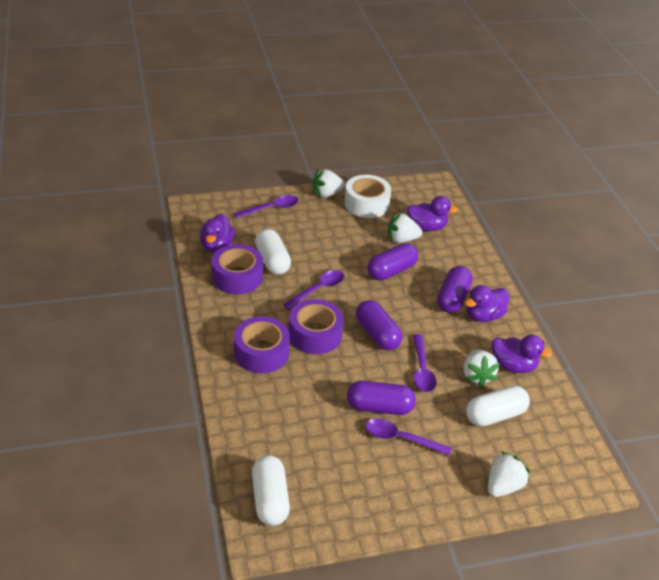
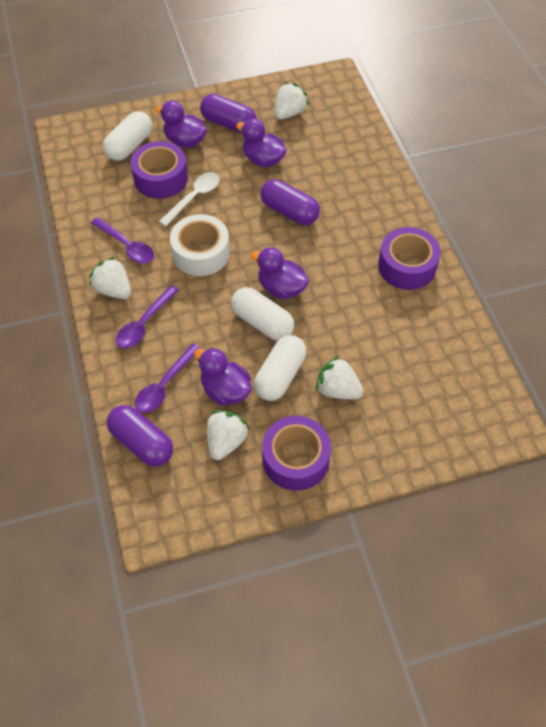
purple capsule: 4 -> 3
purple spoon: 4 -> 3
white spoon: 0 -> 1

